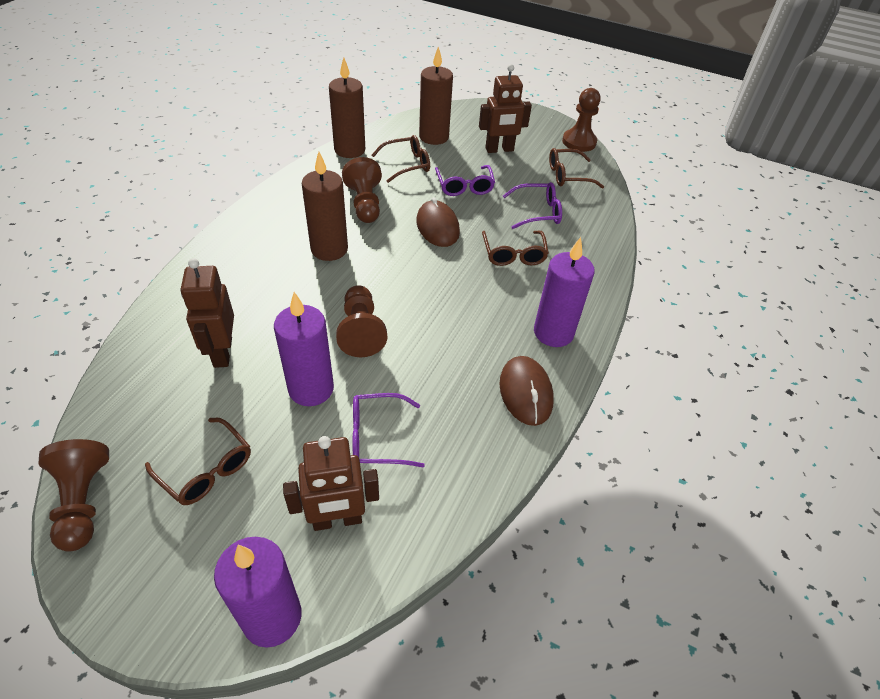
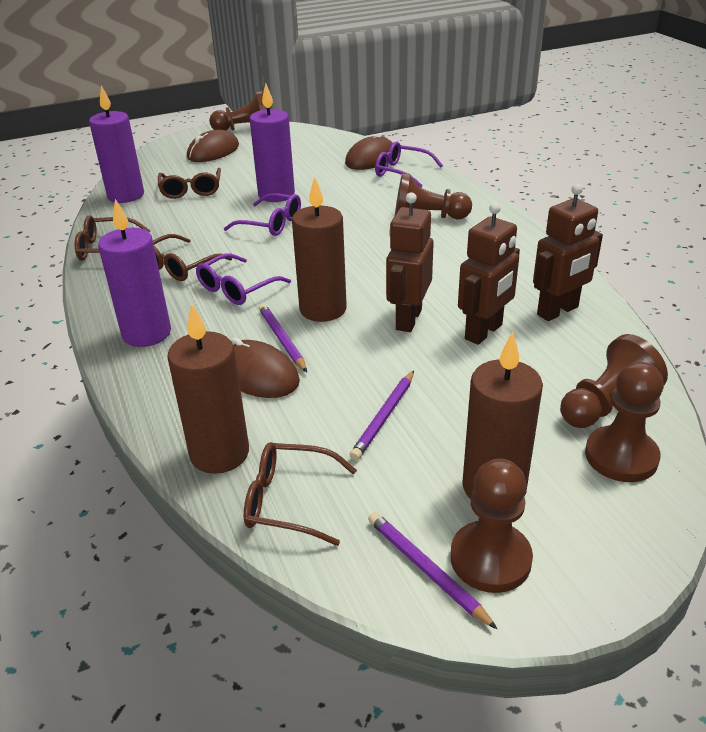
brown mouse: 2 -> 3
brown pawn: 4 -> 5
purple pencil: 0 -> 3

